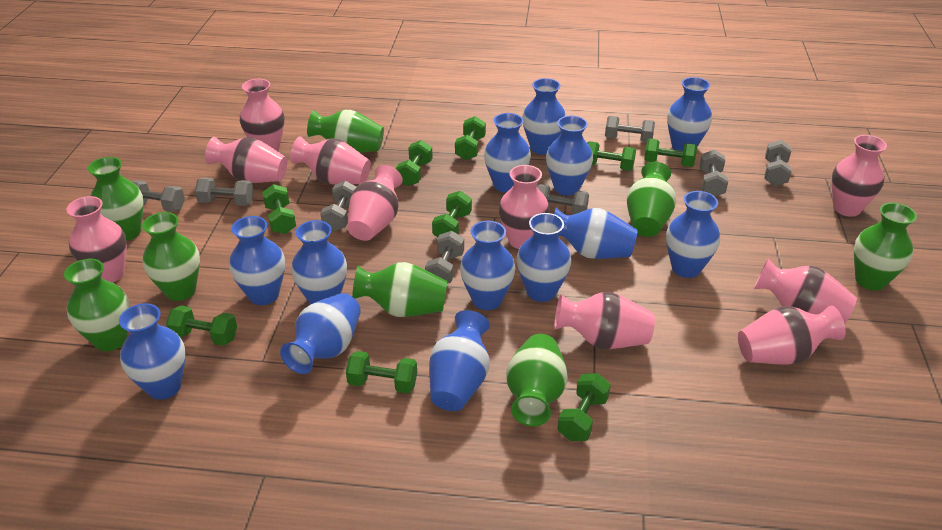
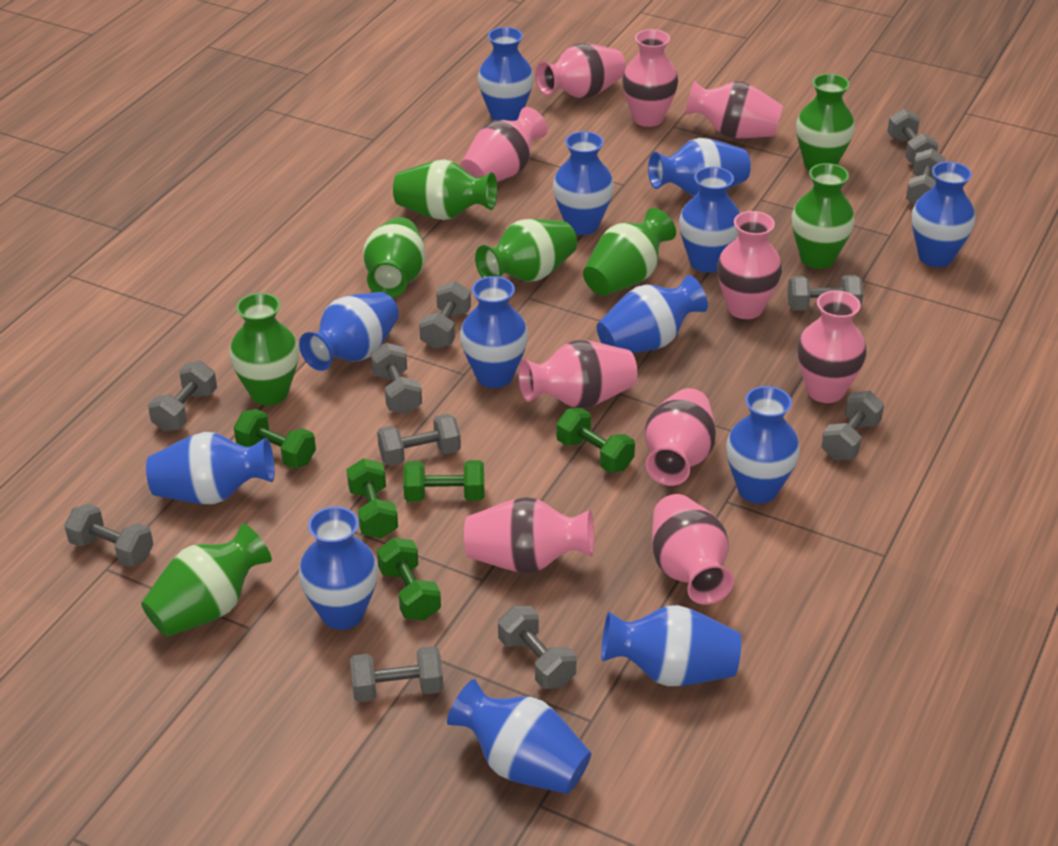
green dumbbell: 9 -> 5
grey dumbbell: 8 -> 11

